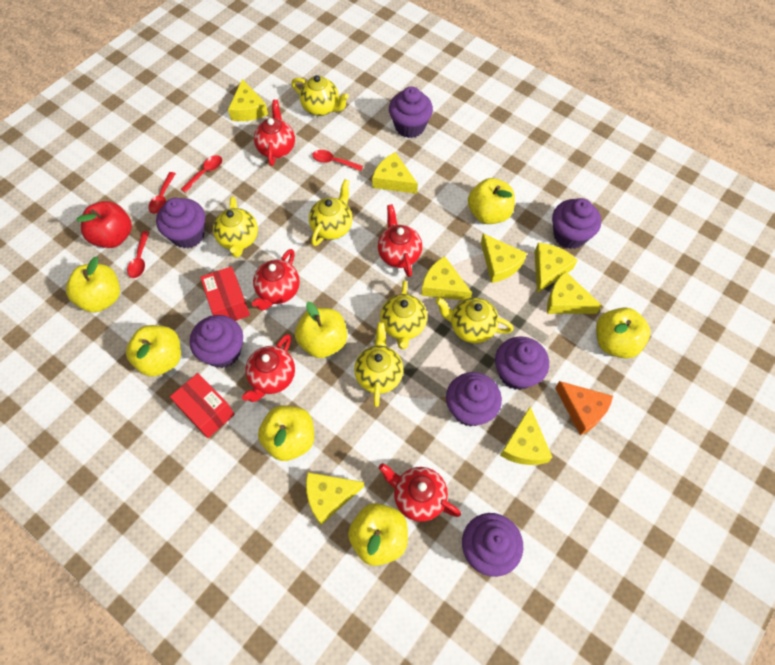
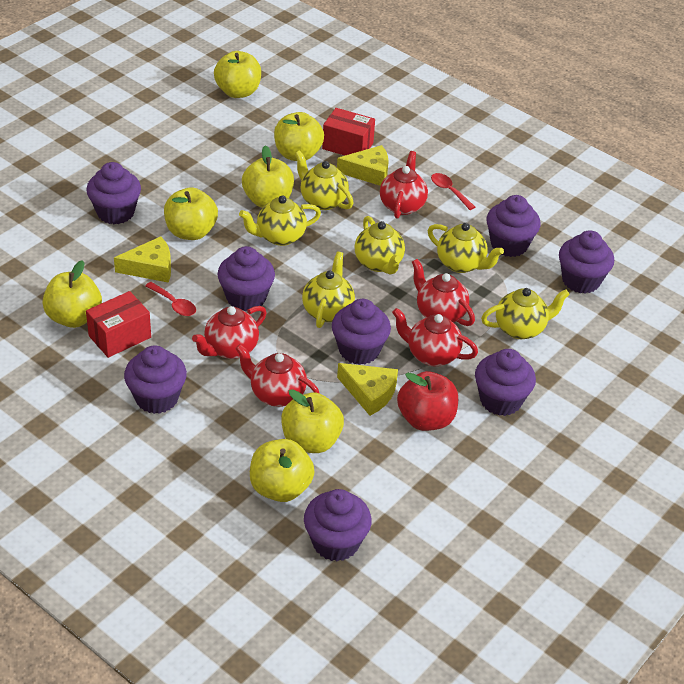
orange cheese: 1 -> 0
purple cupcake: 7 -> 8
red spoon: 4 -> 2
yellow cheese: 8 -> 3

